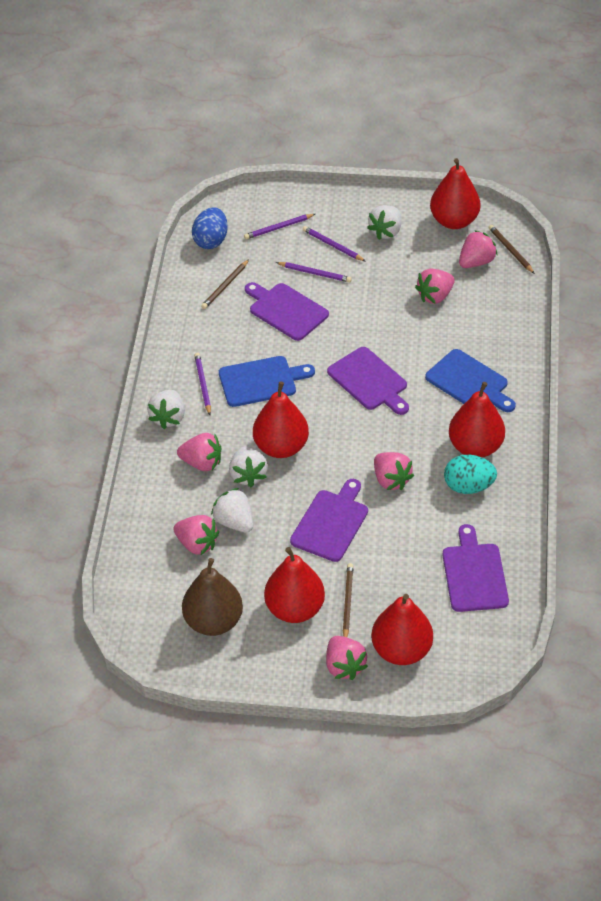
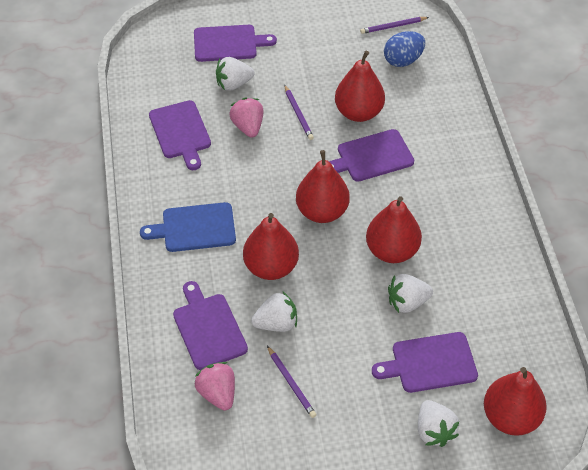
blue cutting board: 2 -> 1
brown pear: 1 -> 0
brown pencil: 3 -> 0
pink strawberry: 6 -> 2
purple cutting board: 4 -> 5
purple pencil: 4 -> 3
turquoise egg: 1 -> 0

